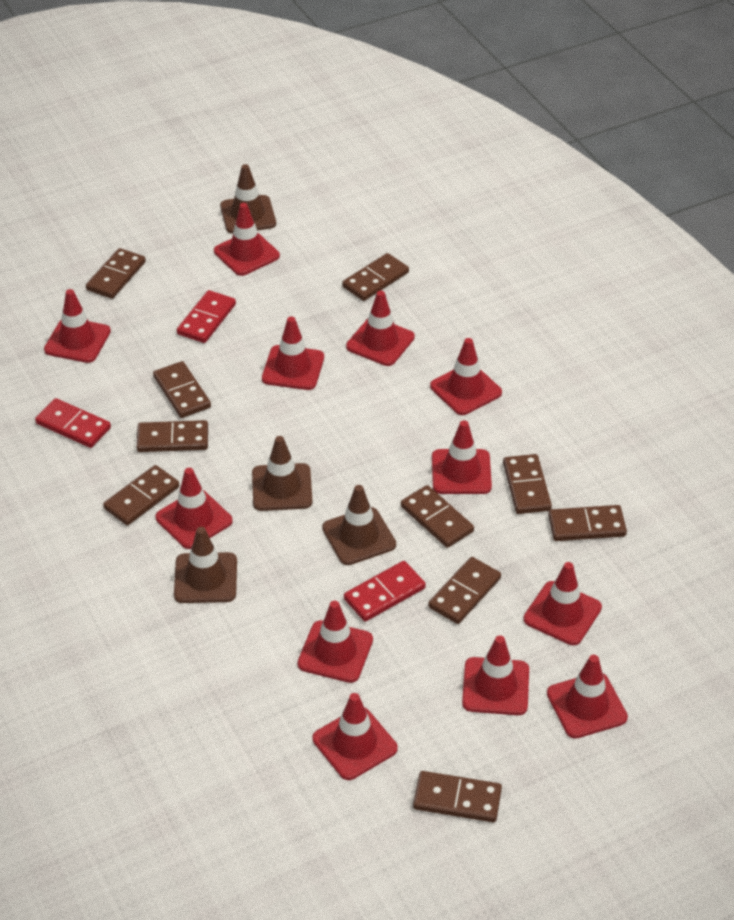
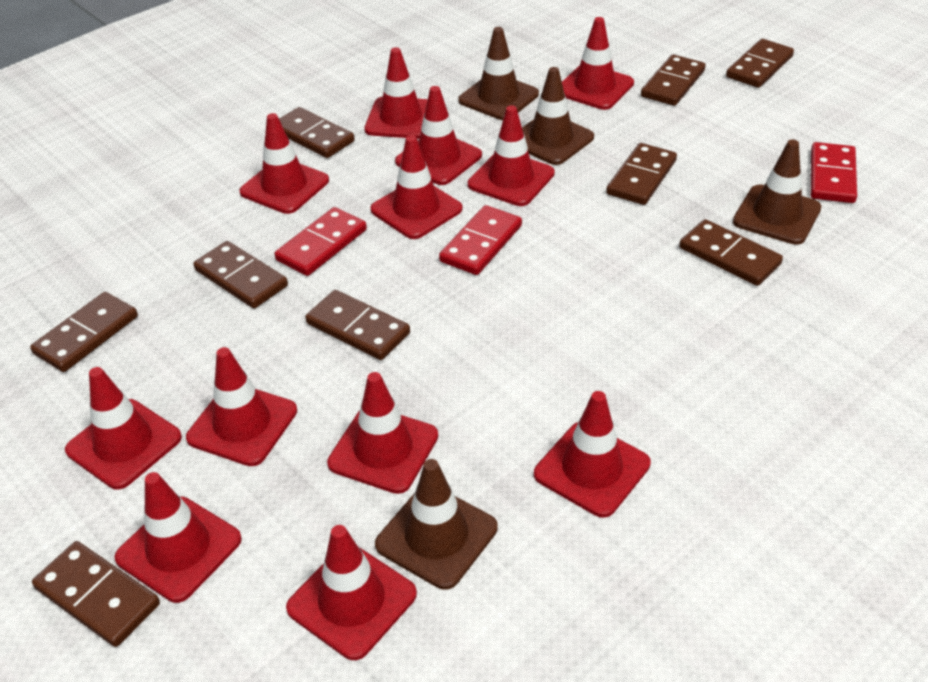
brown domino: 10 -> 9

